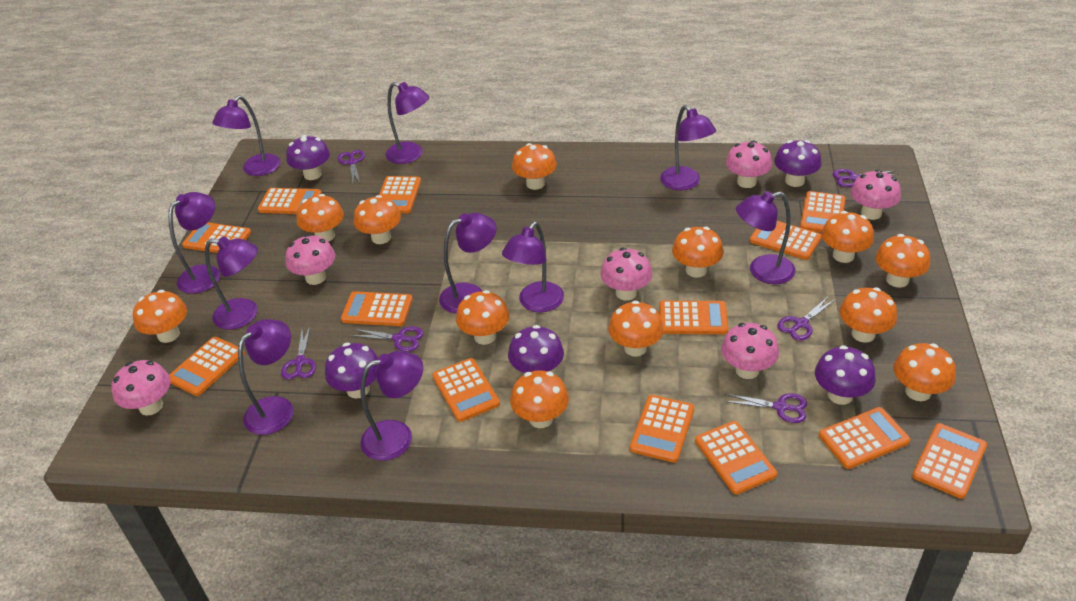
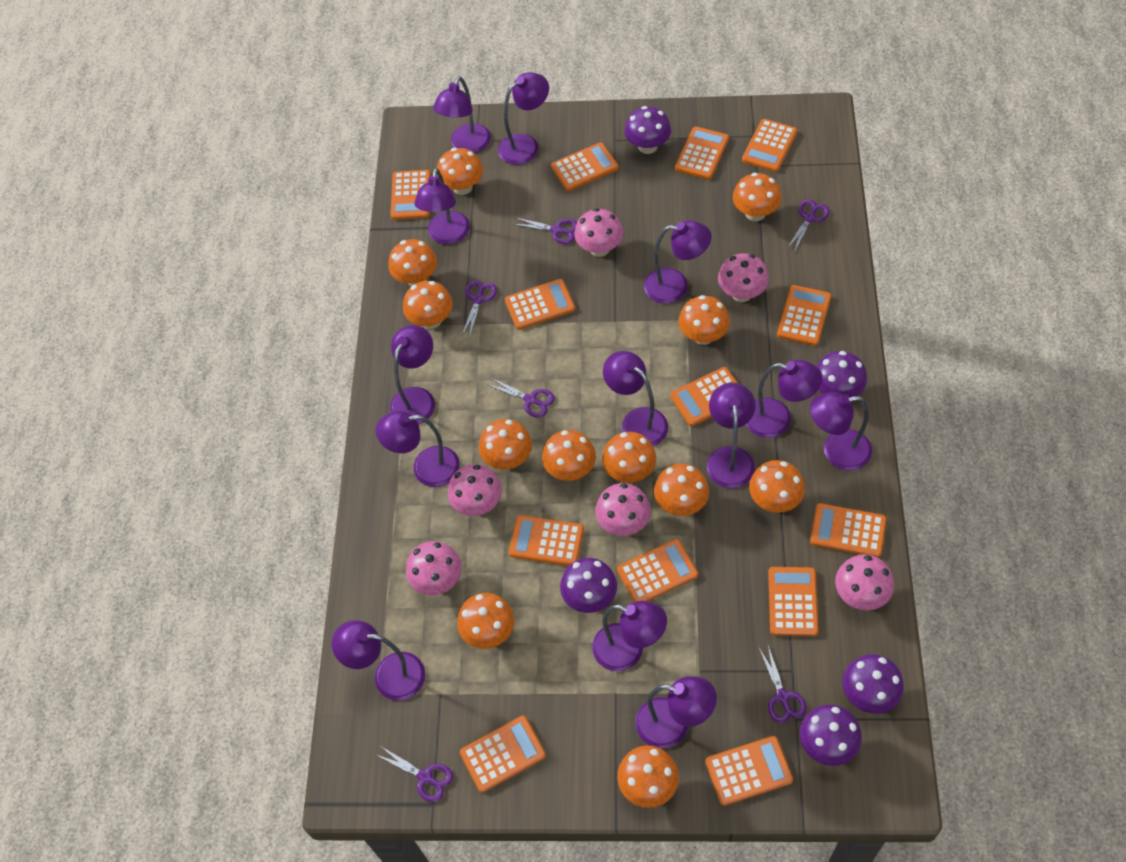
purple lamp: 10 -> 13

